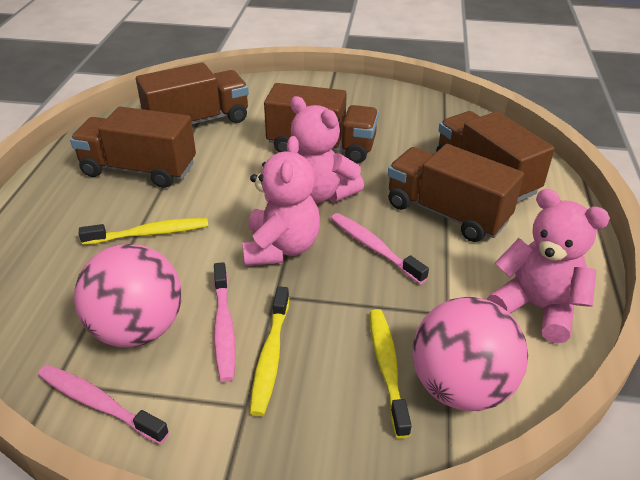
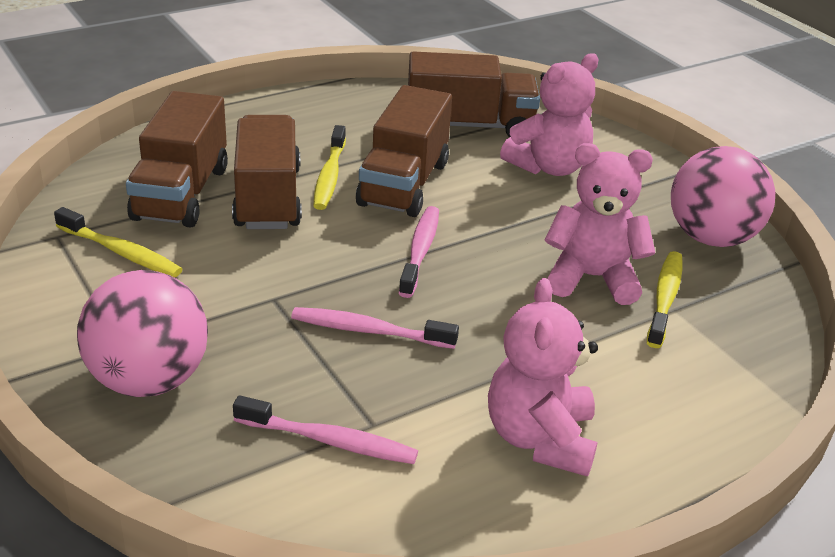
brown truck: 5 -> 4

